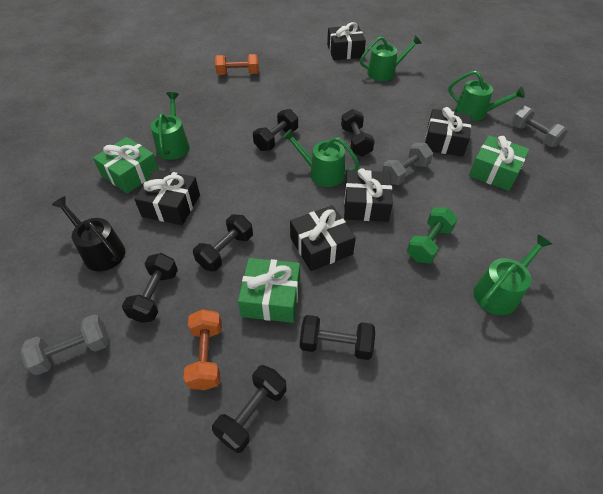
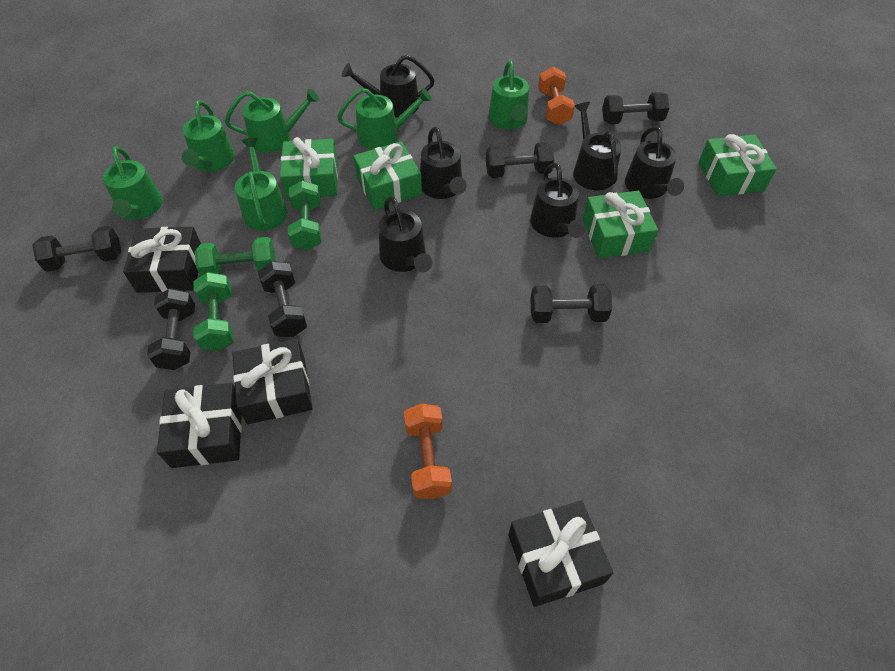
black gift: 5 -> 4
black watering can: 1 -> 6
green dumbbell: 1 -> 3
green gift: 3 -> 4
green watering can: 5 -> 6
grey dumbbell: 3 -> 0

